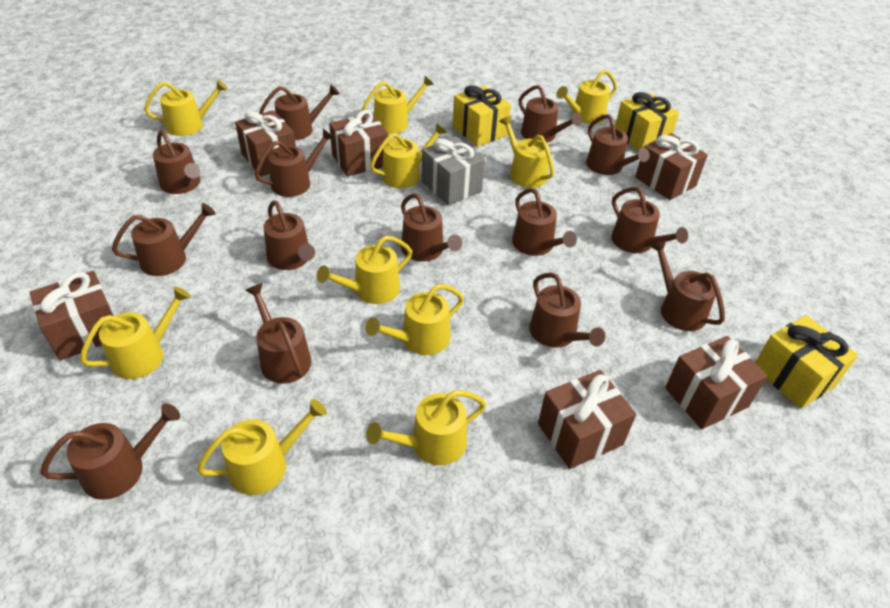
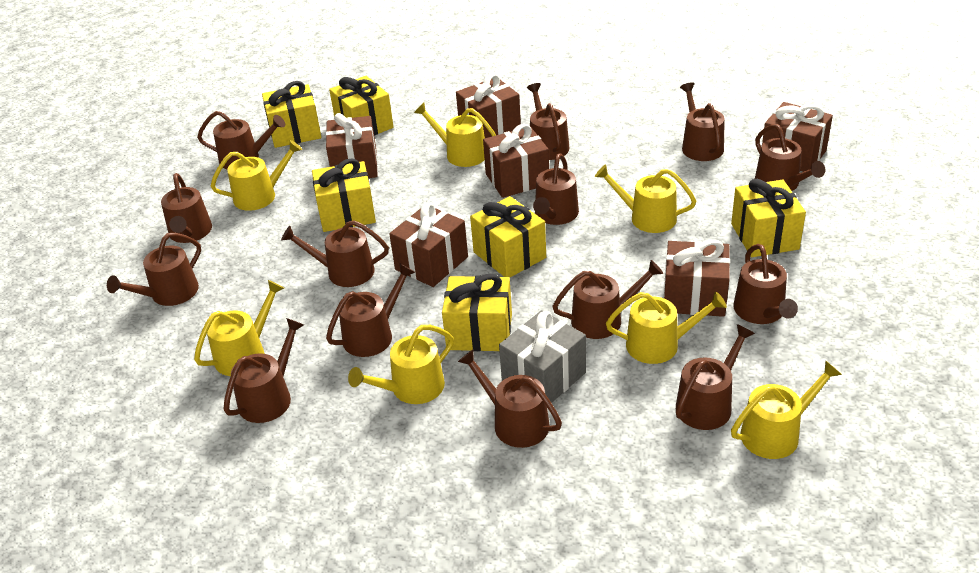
yellow gift: 3 -> 6
yellow watering can: 10 -> 7

